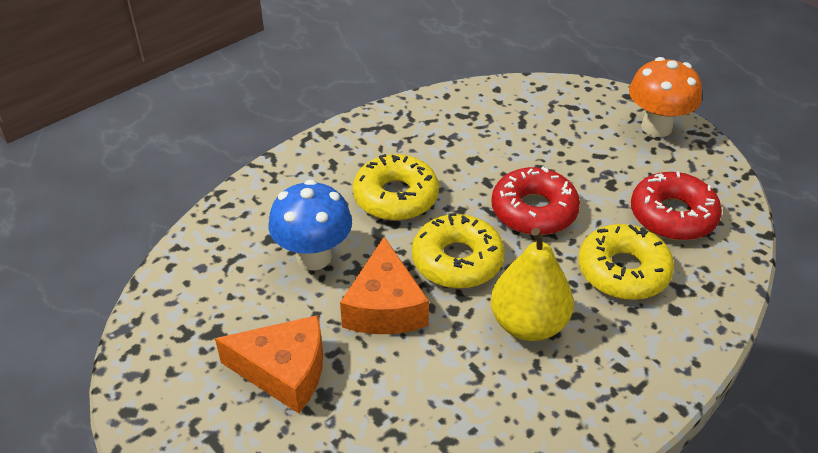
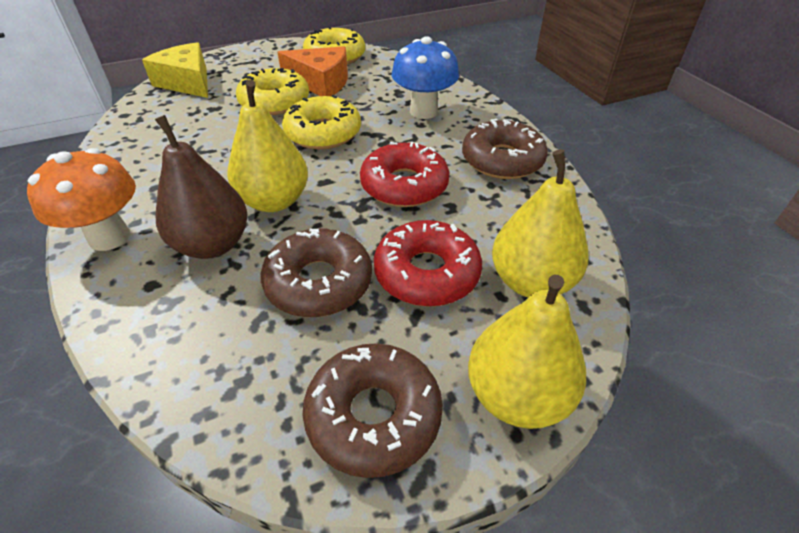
brown donut: 0 -> 3
brown pear: 0 -> 1
orange cheese: 2 -> 1
yellow cheese: 0 -> 1
yellow pear: 1 -> 3

